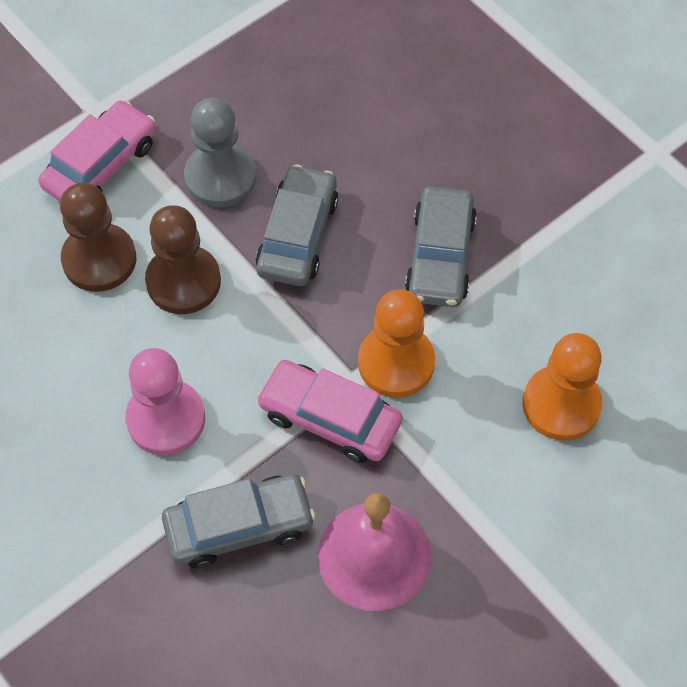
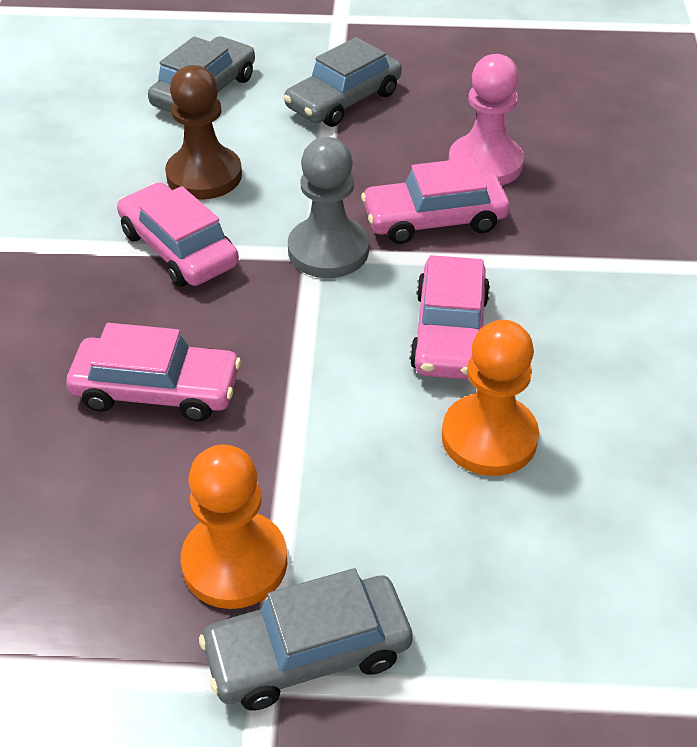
brown pawn: 2 -> 1
pink bell: 1 -> 0
pink car: 2 -> 4

